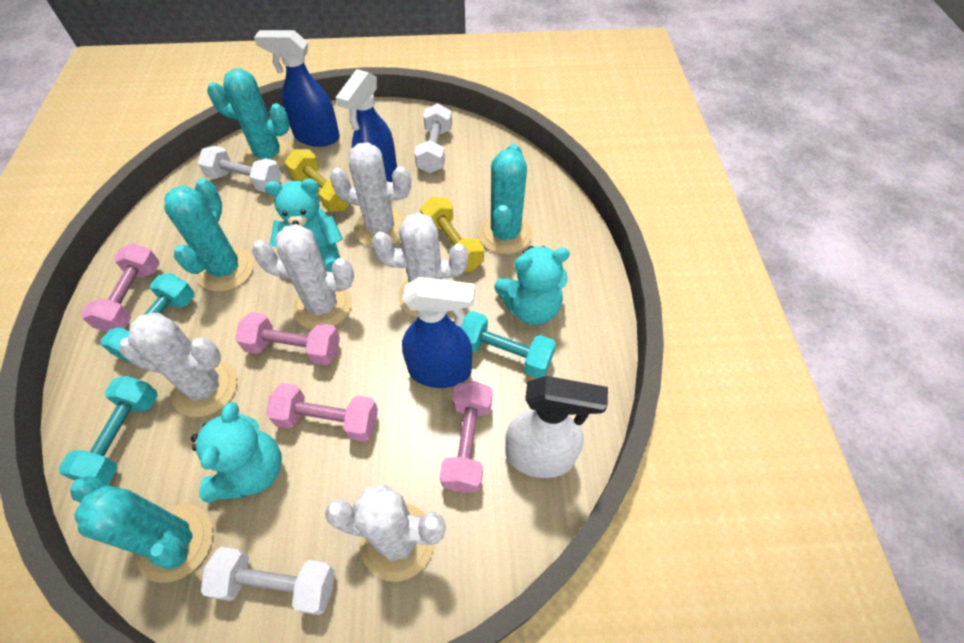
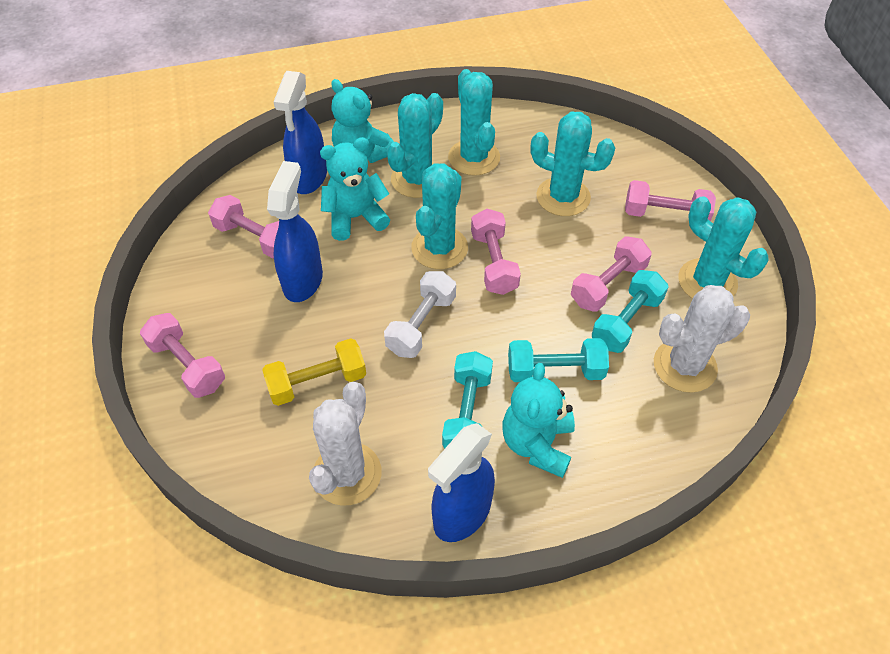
pink dumbbell: 4 -> 5
turquoise cactus: 4 -> 5
white cactus: 5 -> 2
white dumbbell: 3 -> 1
white spray bottle: 1 -> 0
yellow dumbbell: 2 -> 1

